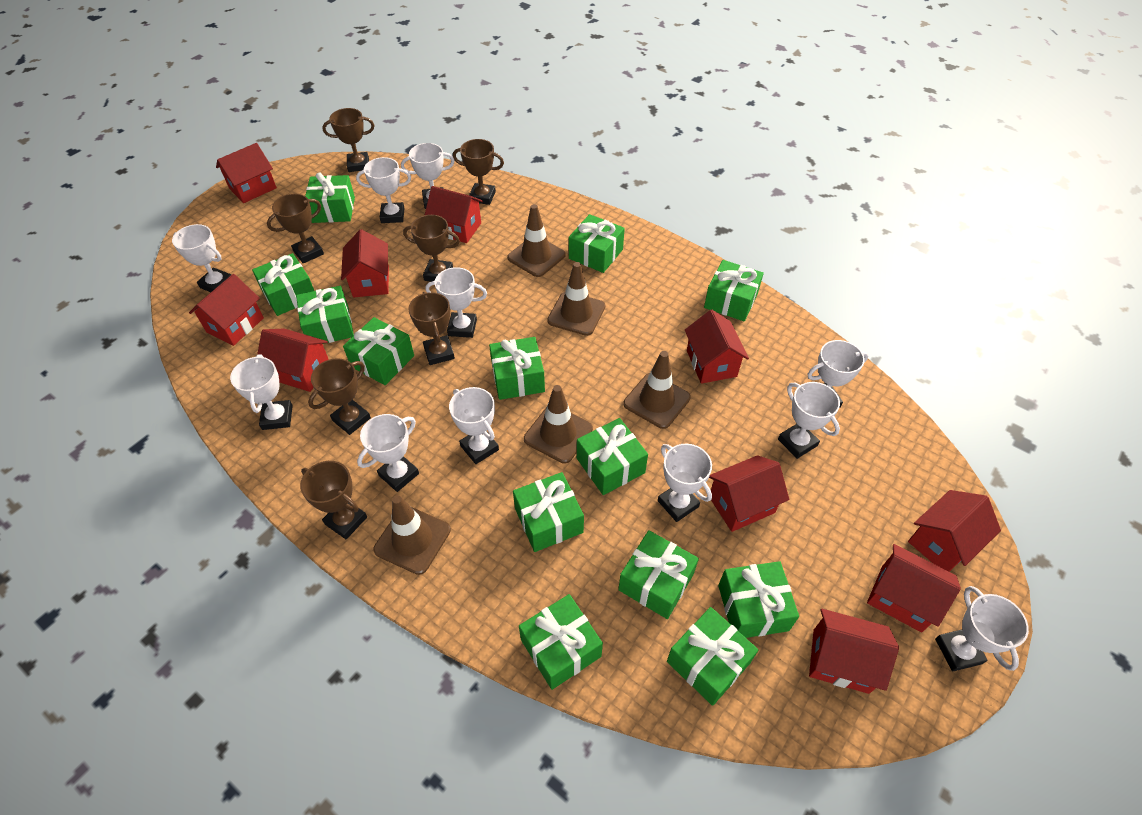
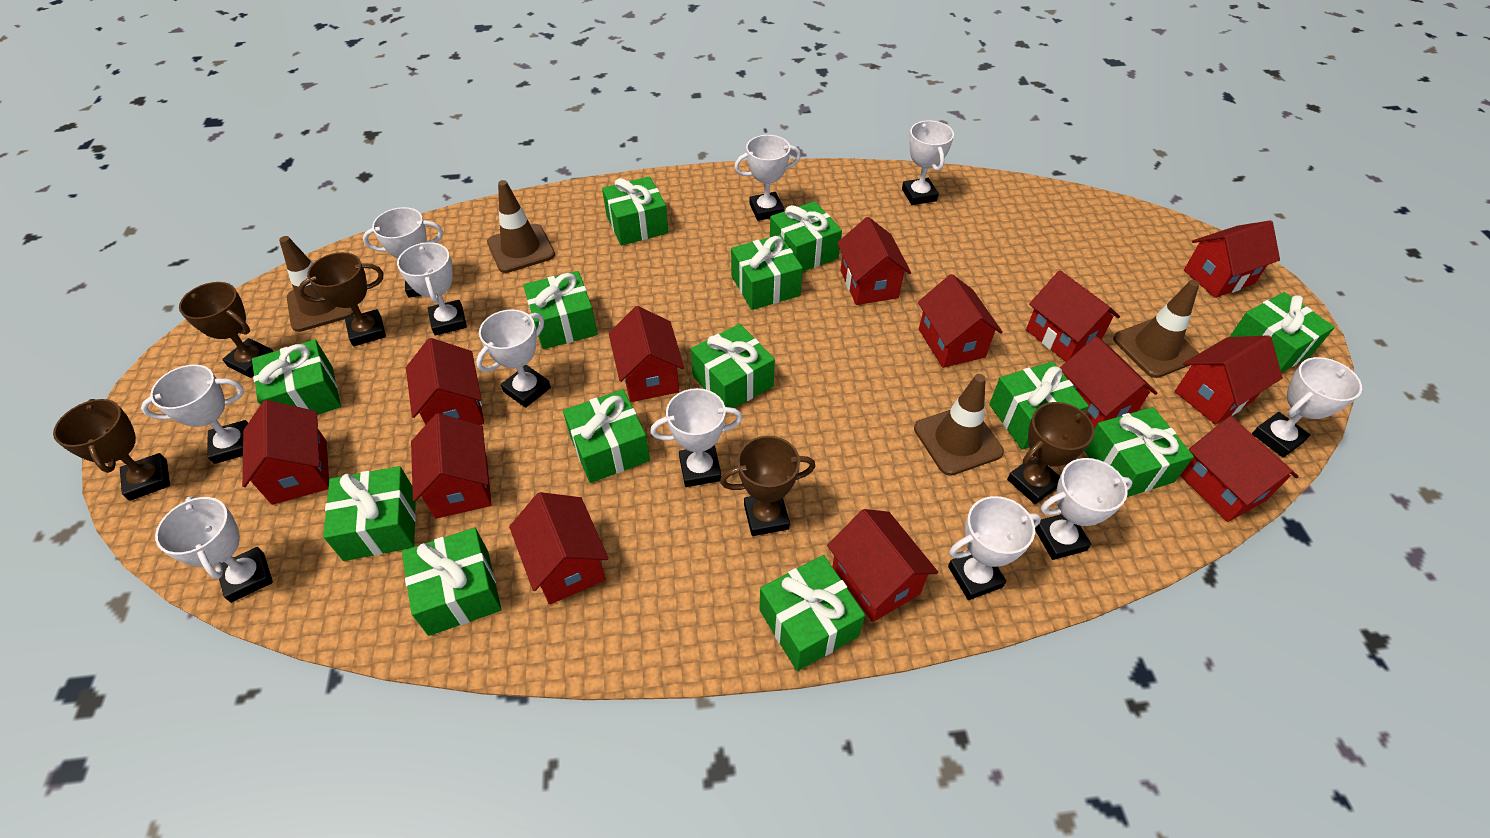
brown traffic cone: 5 -> 4
brown trophy: 7 -> 5
red house: 10 -> 13

